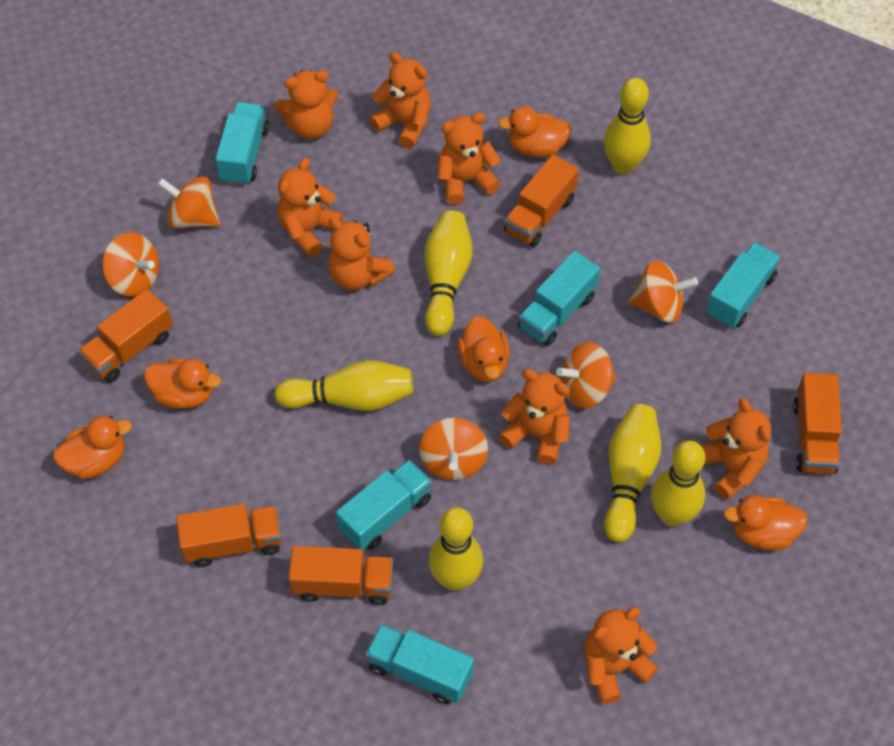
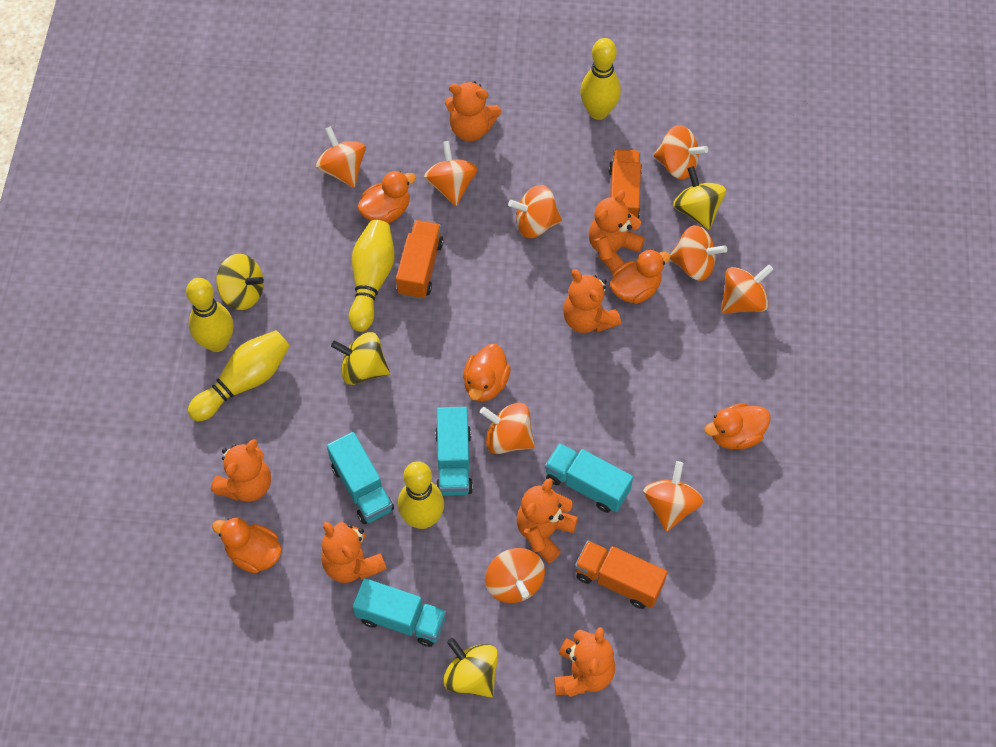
orange spinning top: 5 -> 9
orange teddy bear: 8 -> 7
orange truck: 5 -> 3
turquoise truck: 5 -> 4
yellow bowling pin: 6 -> 5
yellow spinning top: 0 -> 4

